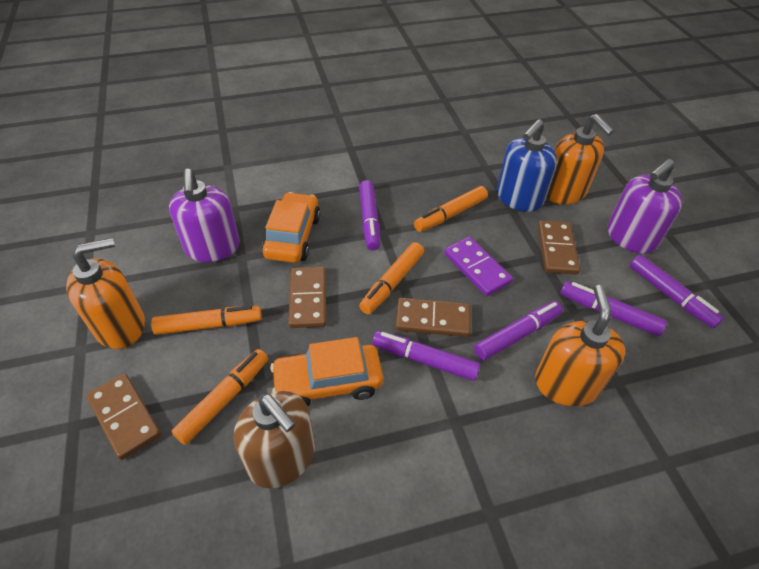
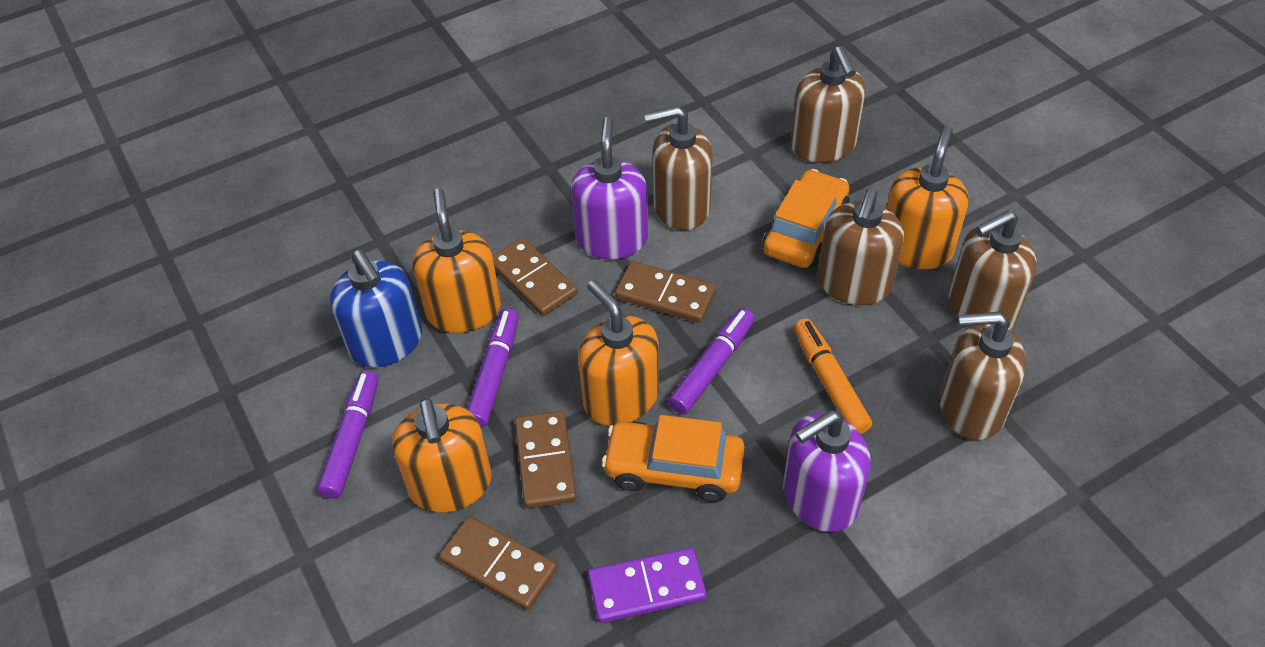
brown soap dispenser: 1 -> 5
orange marker: 4 -> 1
orange soap dispenser: 3 -> 4
purple marker: 5 -> 3

